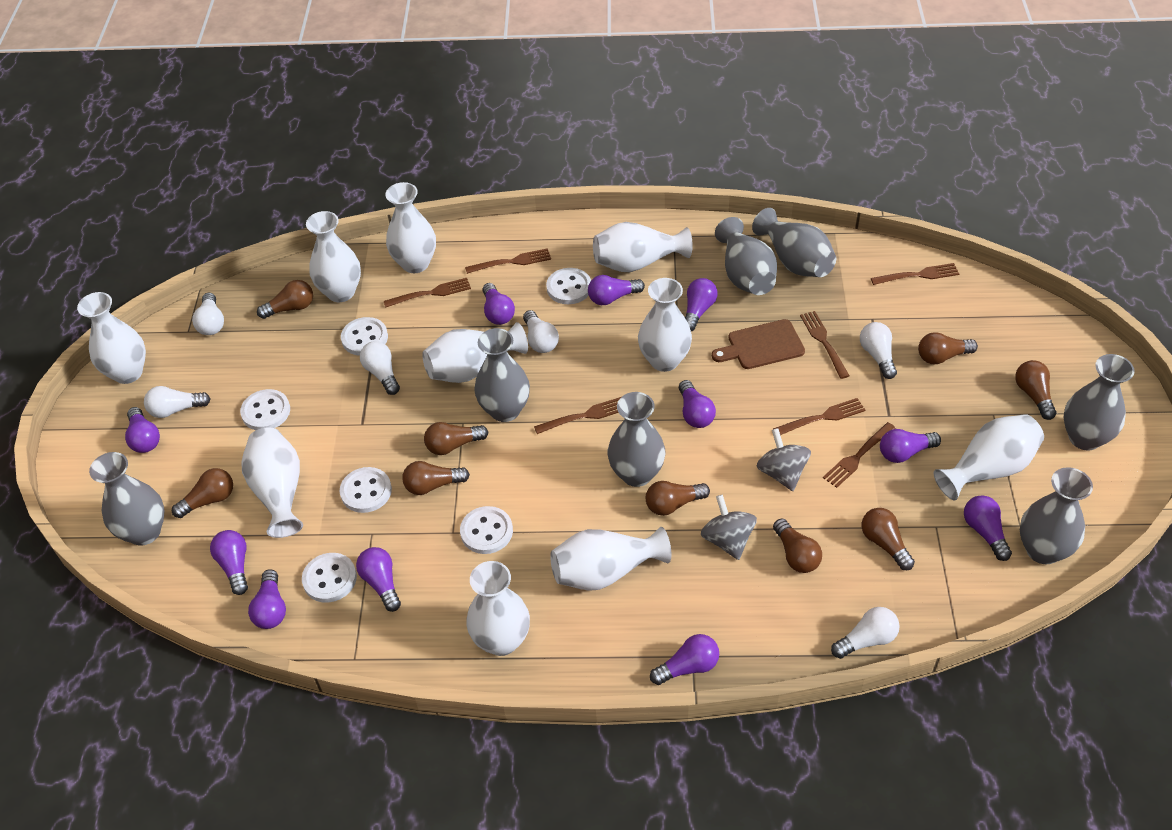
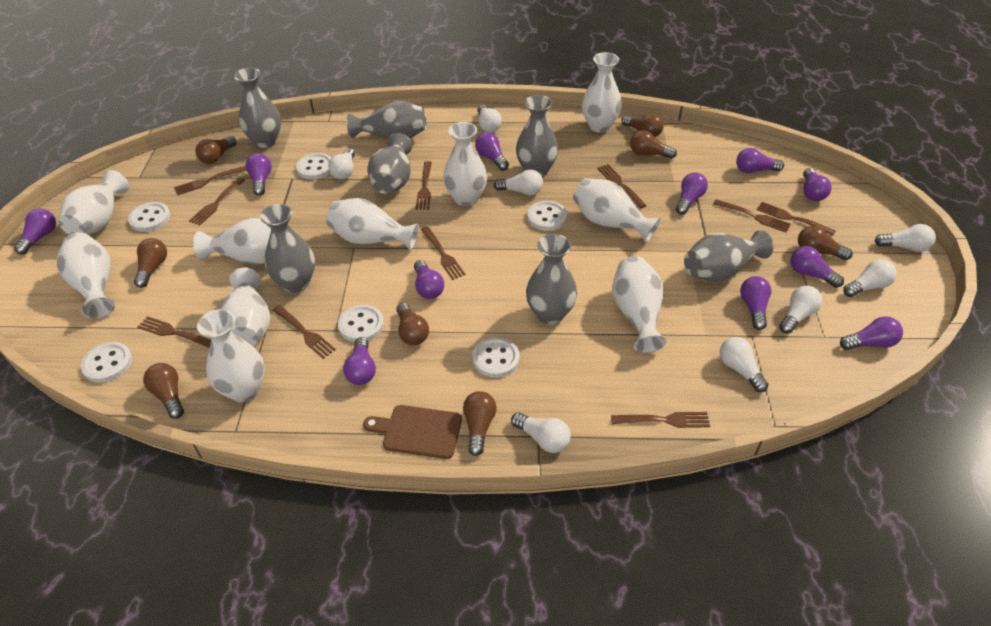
brown fork: 7 -> 10
brown light bulb: 9 -> 8
grey spinning top: 2 -> 0
white light bulb: 6 -> 8

